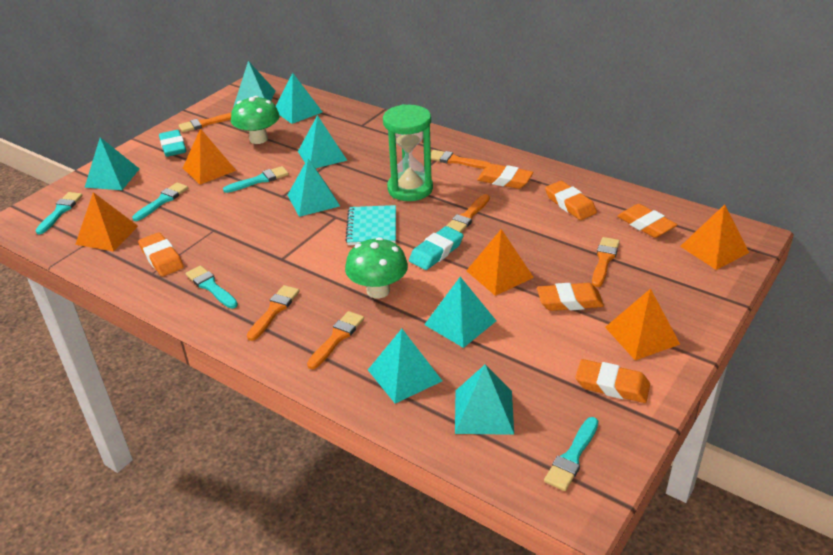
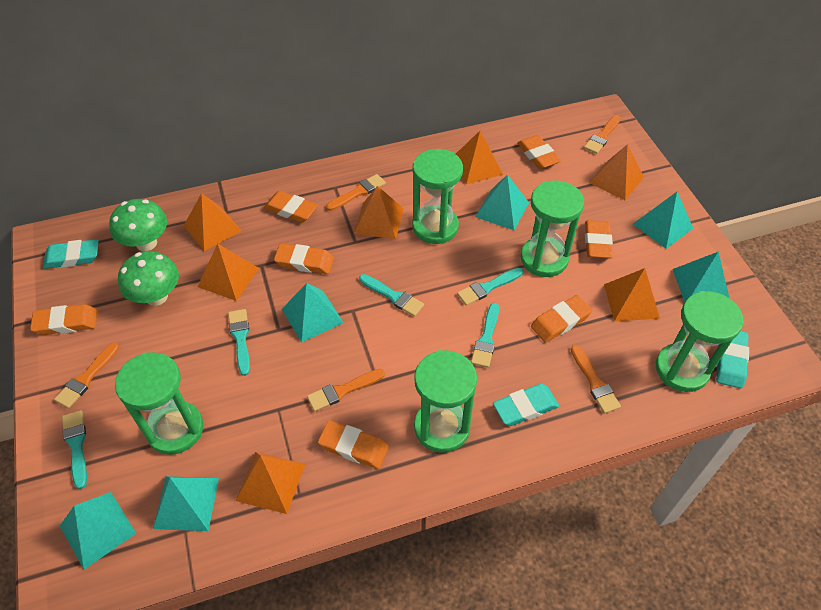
green hourglass: 1 -> 5
orange brush: 6 -> 5
orange eraser: 6 -> 7
orange pyramid: 5 -> 7
turquoise eraser: 2 -> 3
turquoise notebook: 1 -> 0
turquoise pyramid: 8 -> 6

